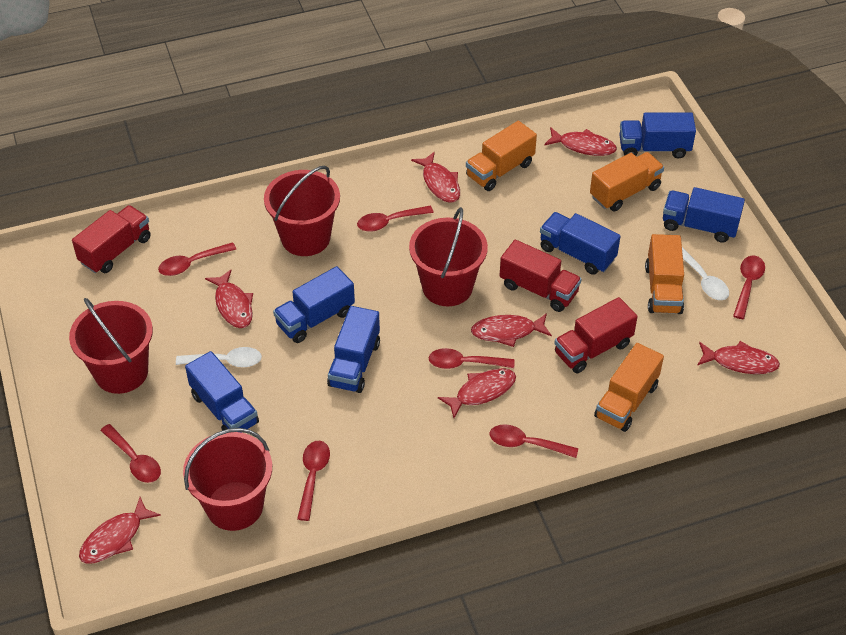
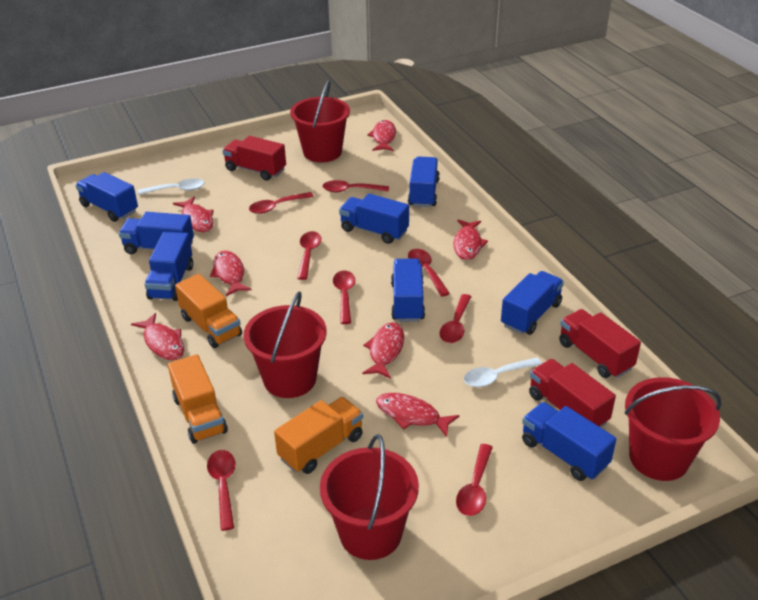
blue truck: 6 -> 8
orange truck: 4 -> 3
red spoon: 7 -> 8

